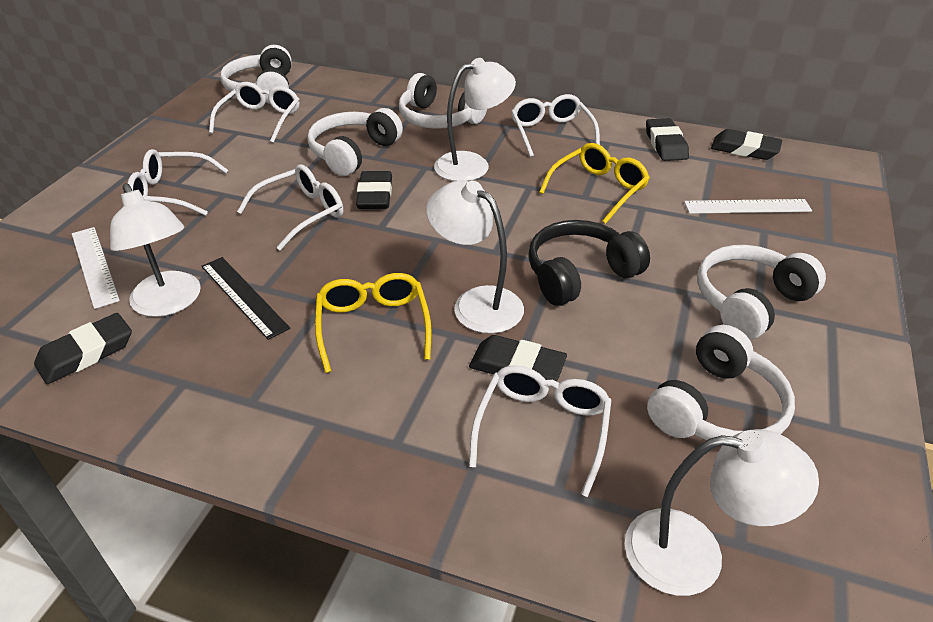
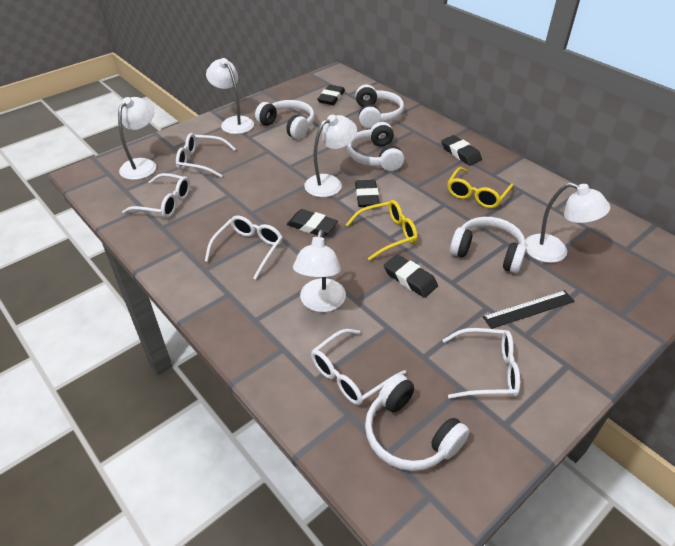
black headphones: 1 -> 0
white lamp: 4 -> 5
white ruler: 2 -> 0

